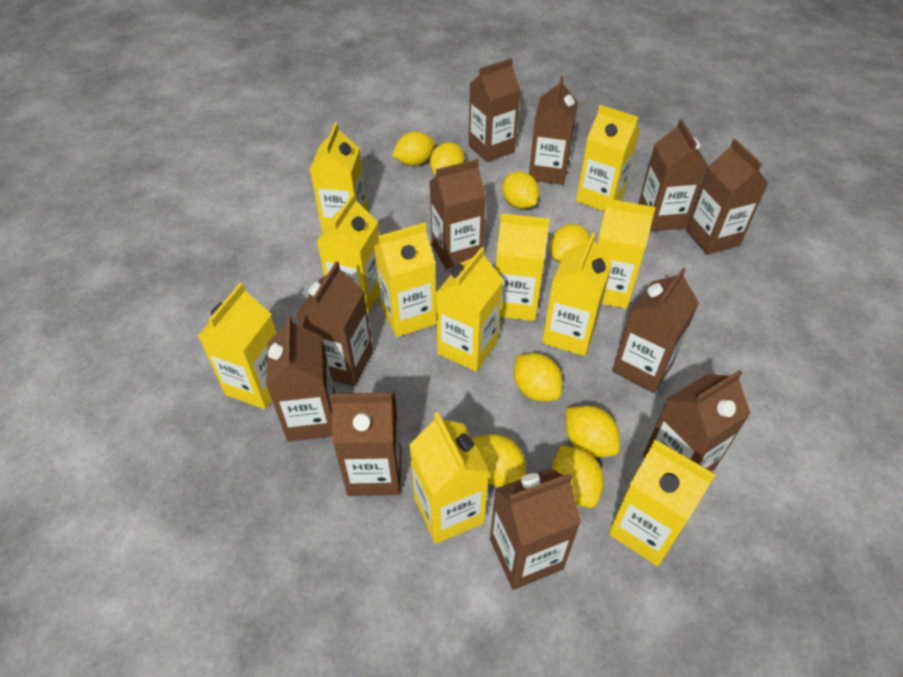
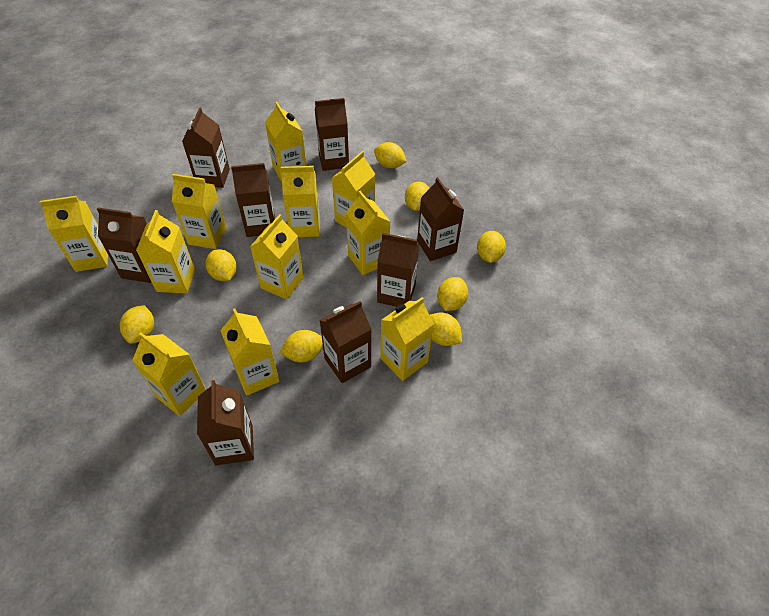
brown carton: 11 -> 8

